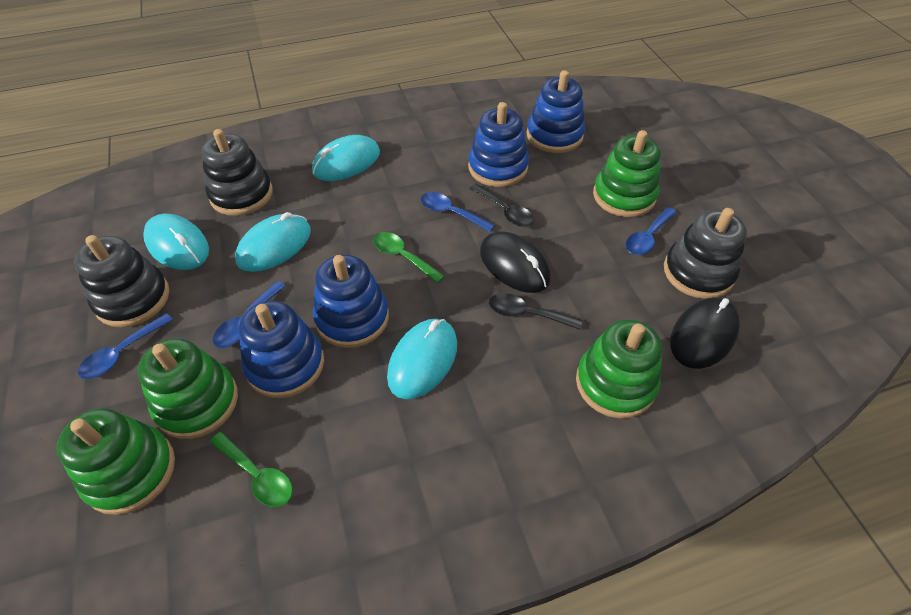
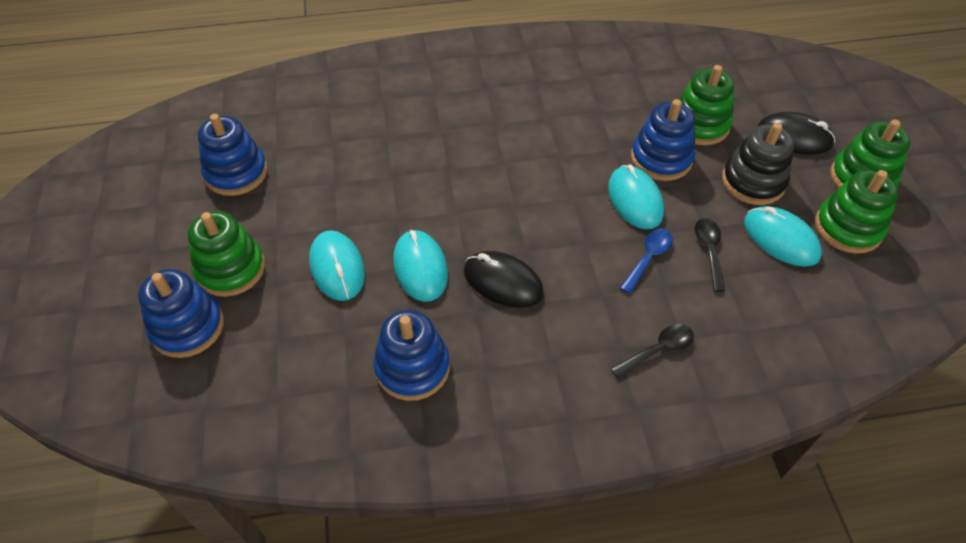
black stacking toy: 3 -> 1
blue spoon: 4 -> 1
green spoon: 2 -> 0

